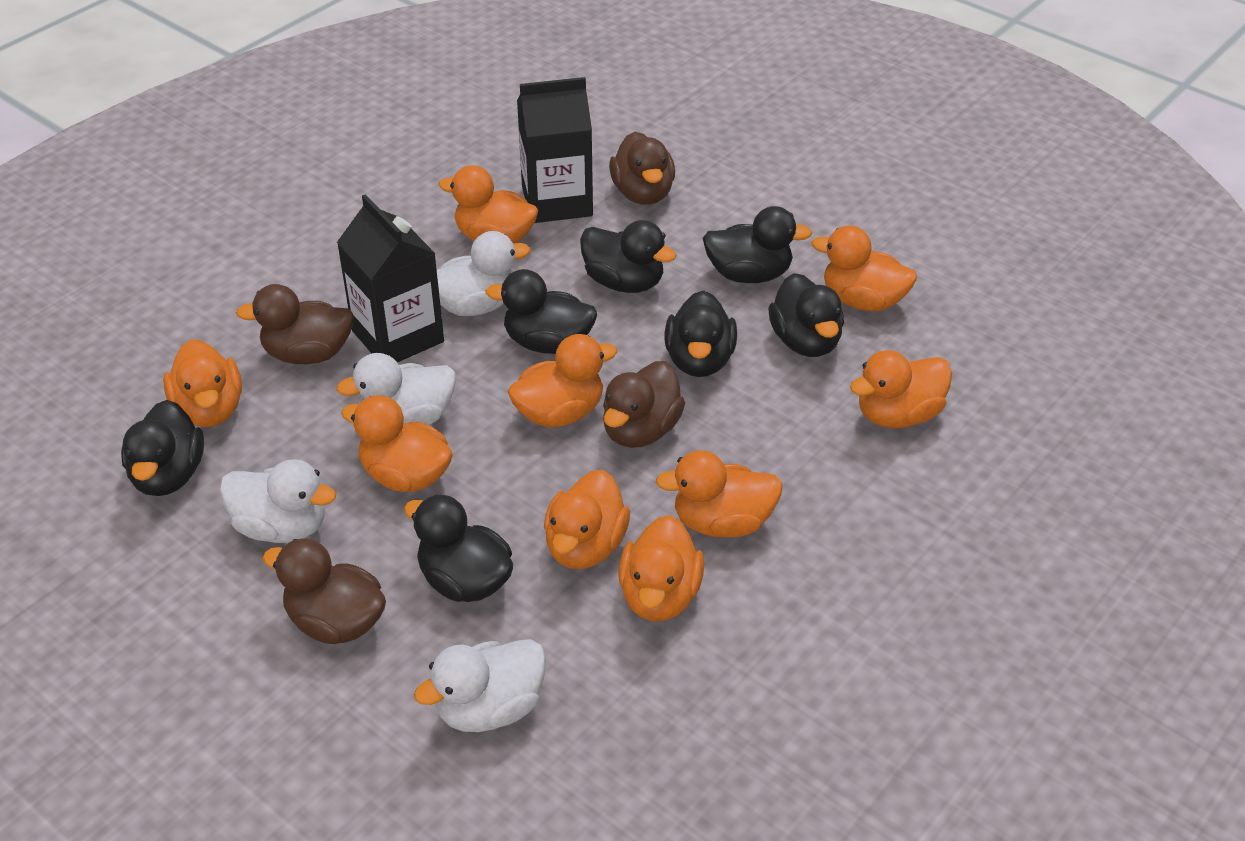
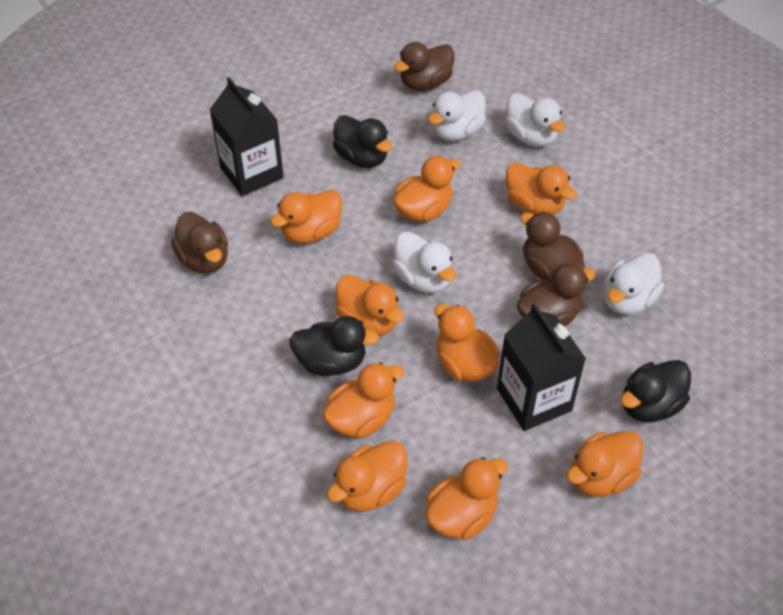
black duck: 7 -> 3

